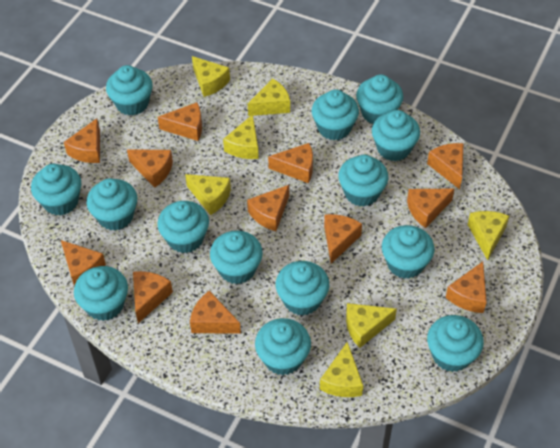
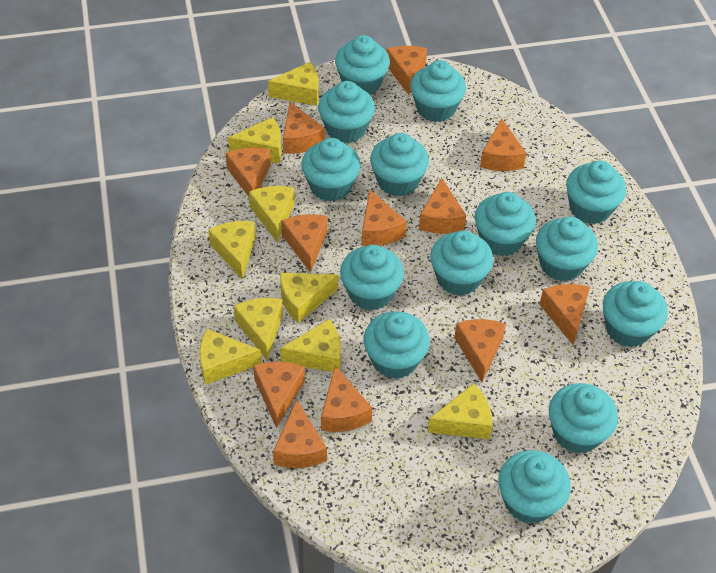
yellow cheese: 7 -> 9

